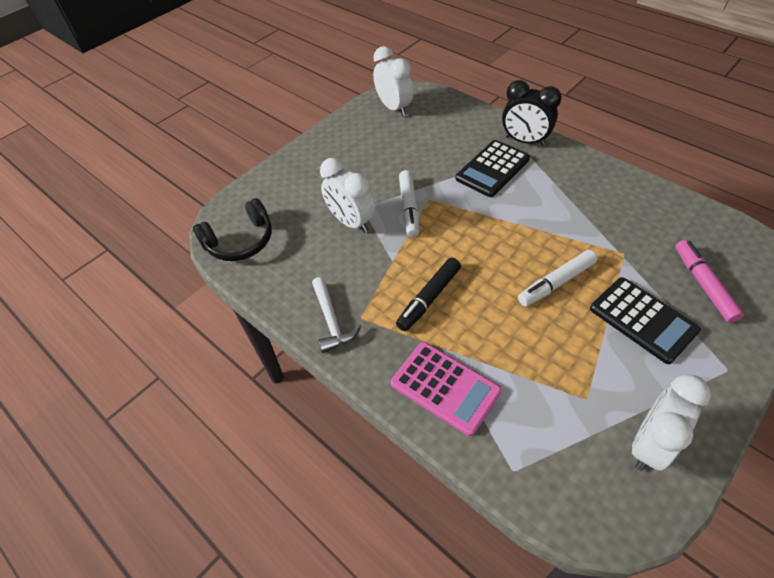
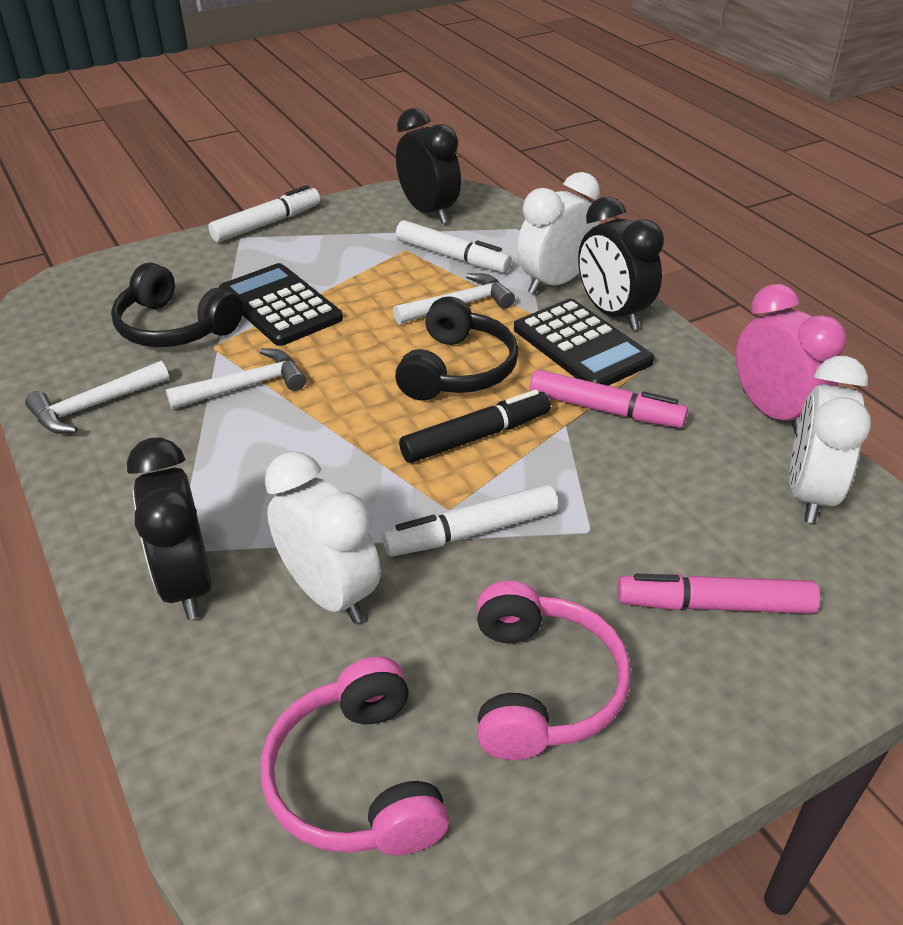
black clock: 1 -> 3
black headphones: 1 -> 2
pink calculator: 1 -> 0
pink clock: 0 -> 1
pink headphones: 0 -> 2
pink marker: 1 -> 2
white hammer: 1 -> 3
white marker: 2 -> 3

